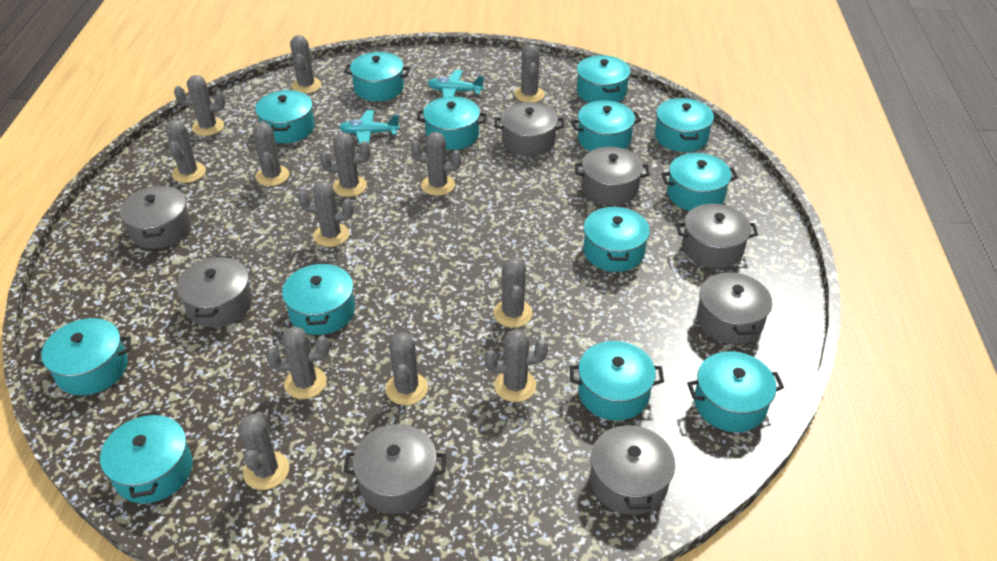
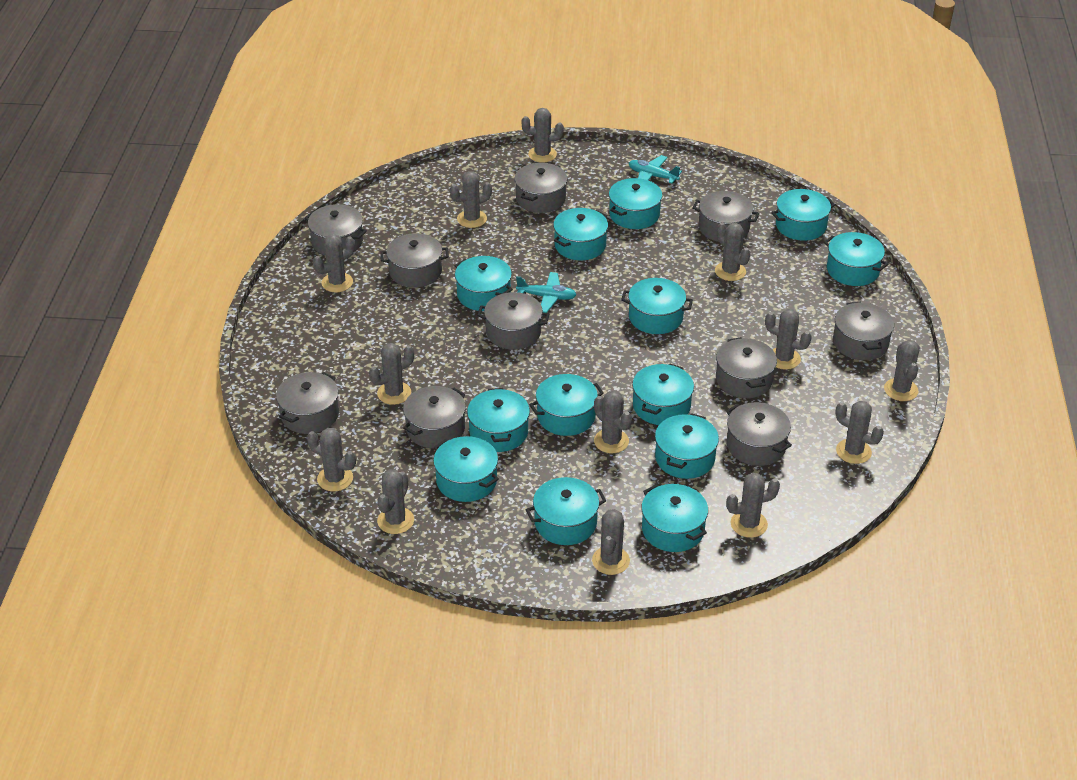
grey pot: 8 -> 10

